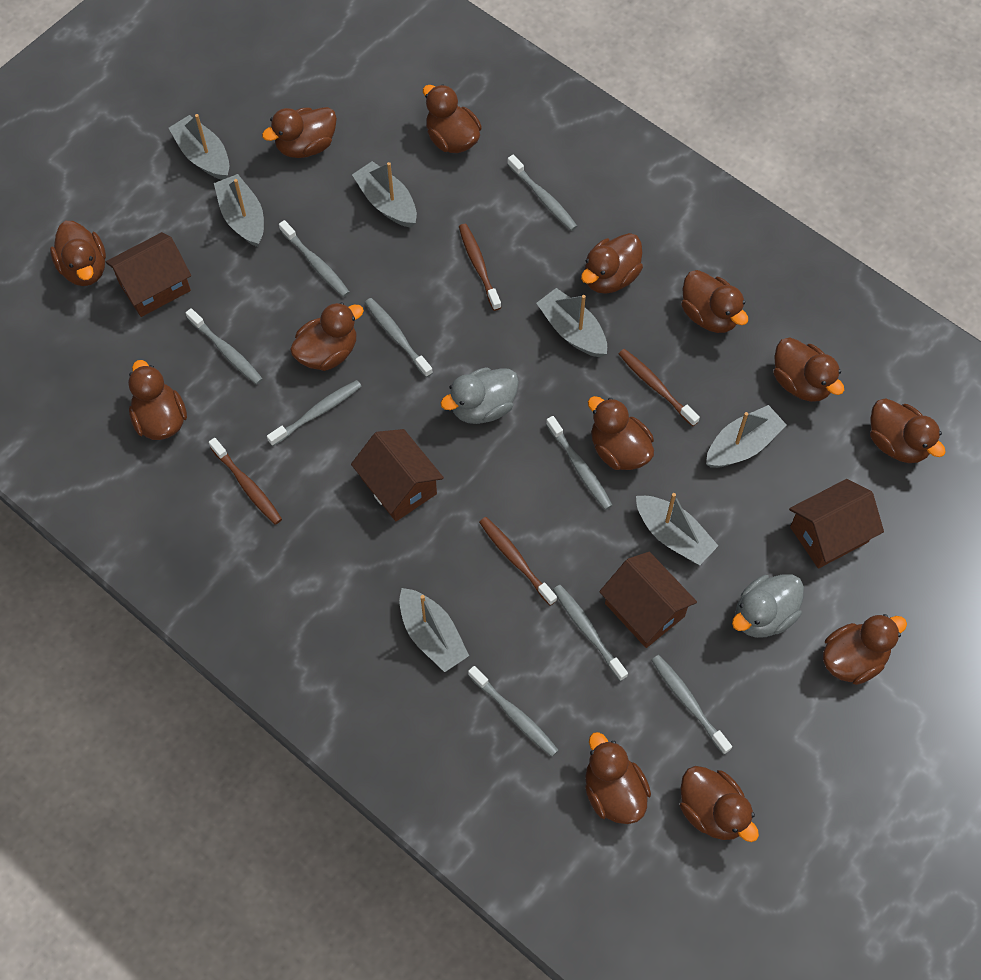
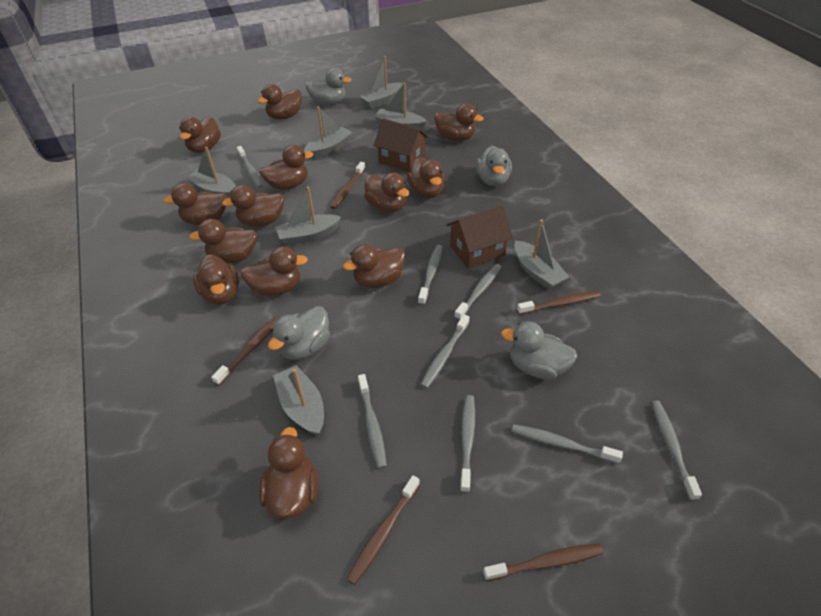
brown house: 4 -> 2
brown toothbrush: 4 -> 5
grey duck: 2 -> 4
grey toothbrush: 9 -> 8

